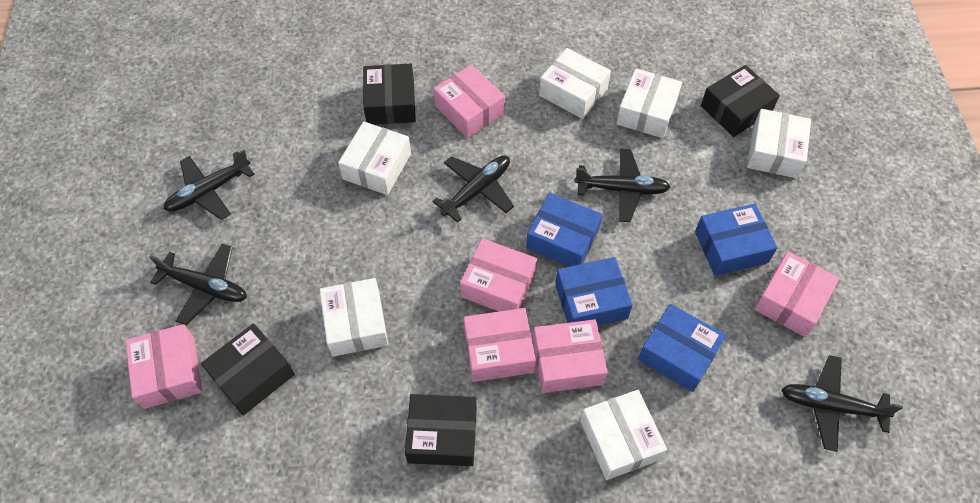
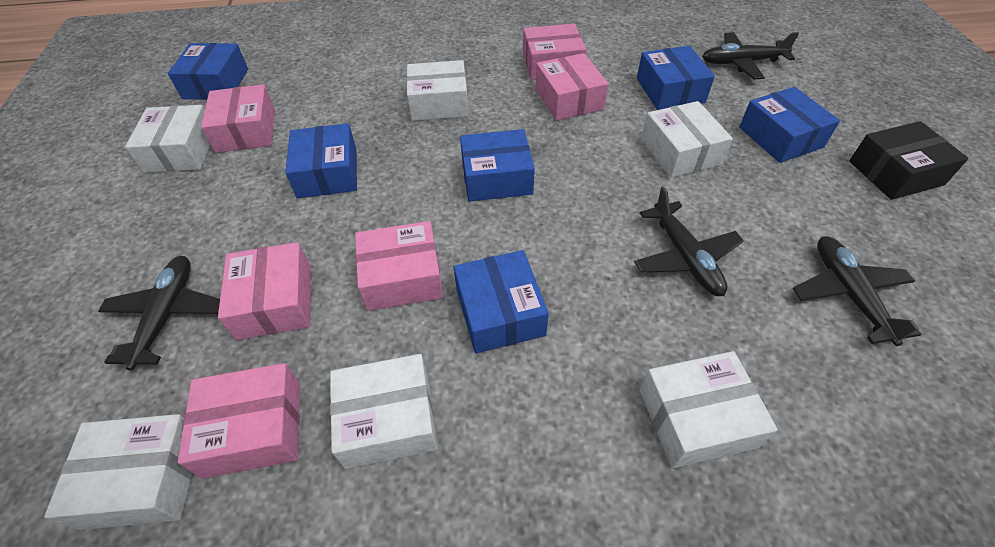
black box: 4 -> 1
black plane: 5 -> 4
blue box: 4 -> 6

